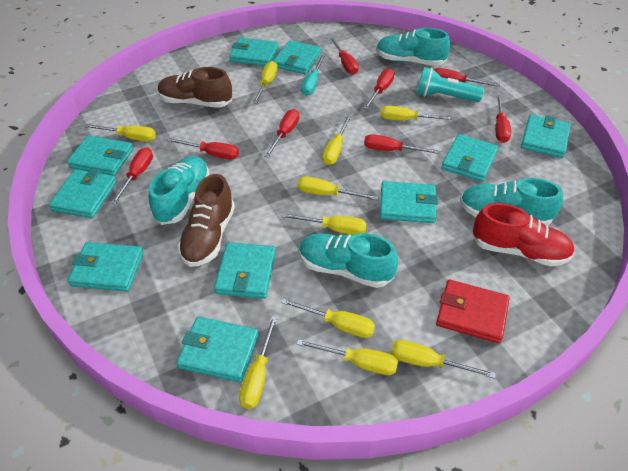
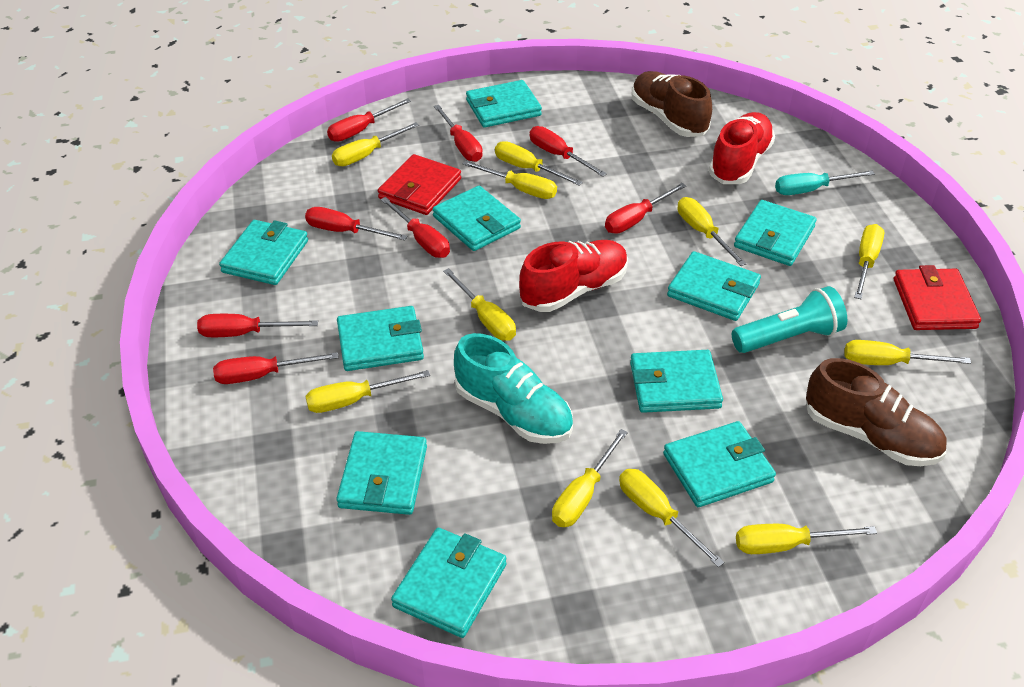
red shoe: 1 -> 2
red wallet: 1 -> 2
turquoise shoe: 4 -> 1
yellow screwdriver: 10 -> 11

